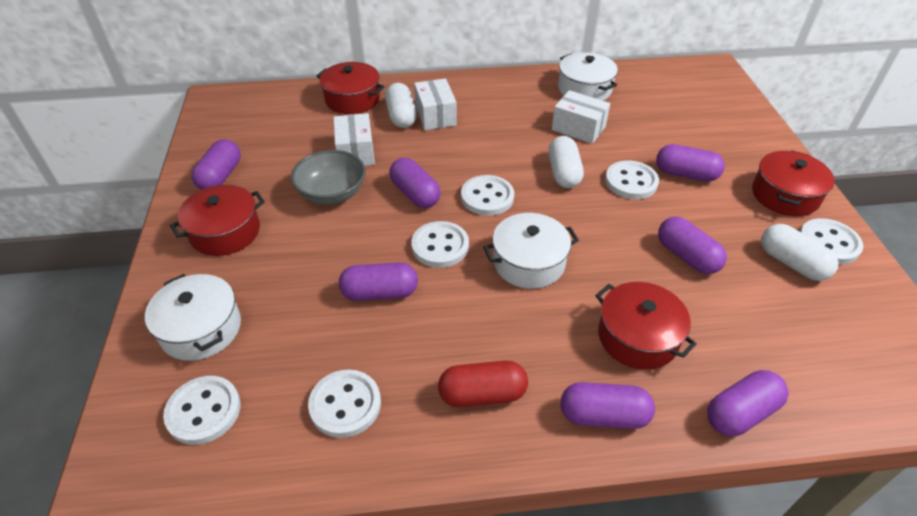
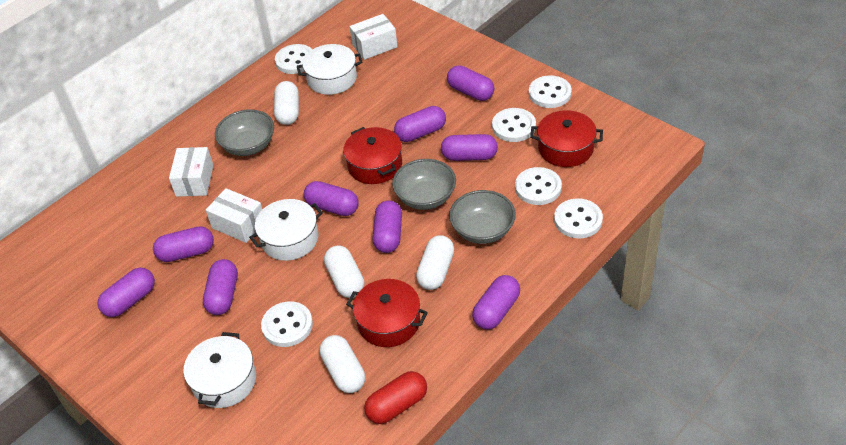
grey bowl: 1 -> 3
purple capsule: 7 -> 9
red pot: 4 -> 3
white capsule: 3 -> 4

